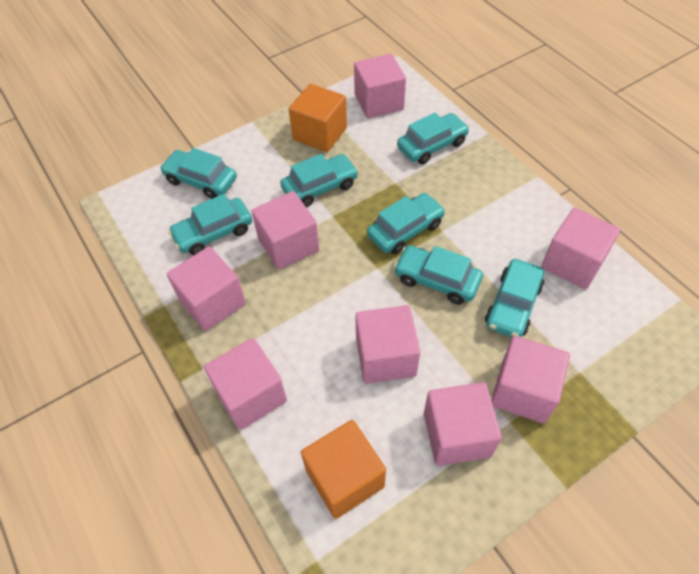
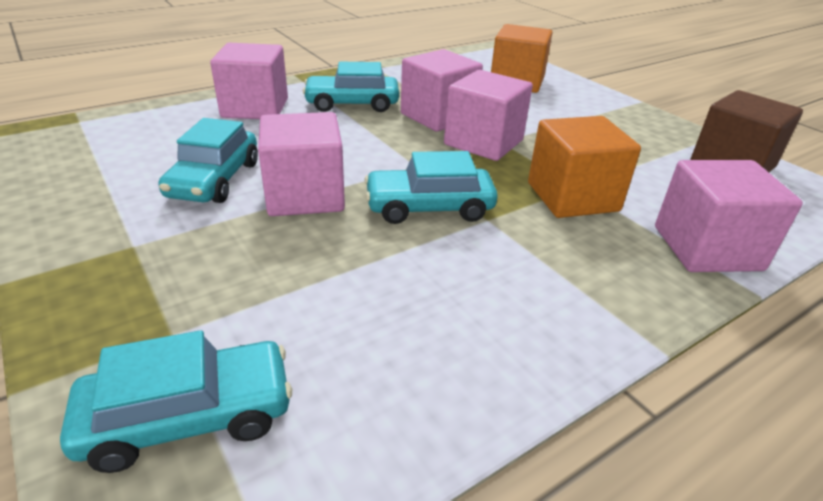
brown cube: 0 -> 1
pink cube: 8 -> 5
turquoise car: 7 -> 4

